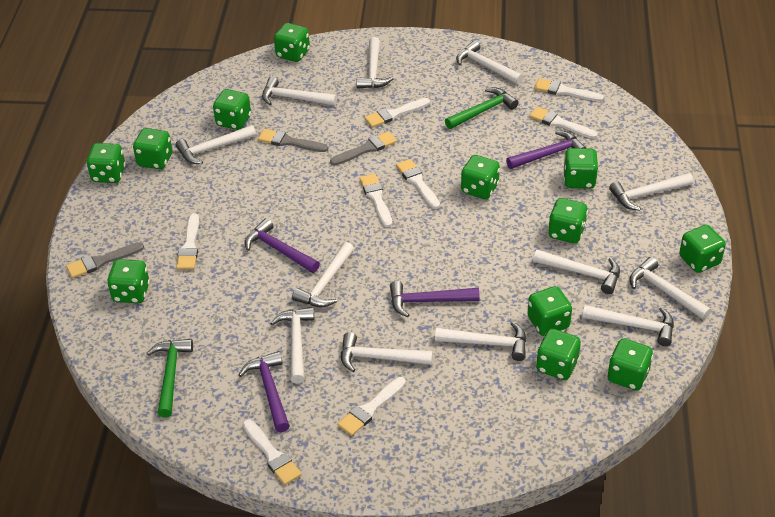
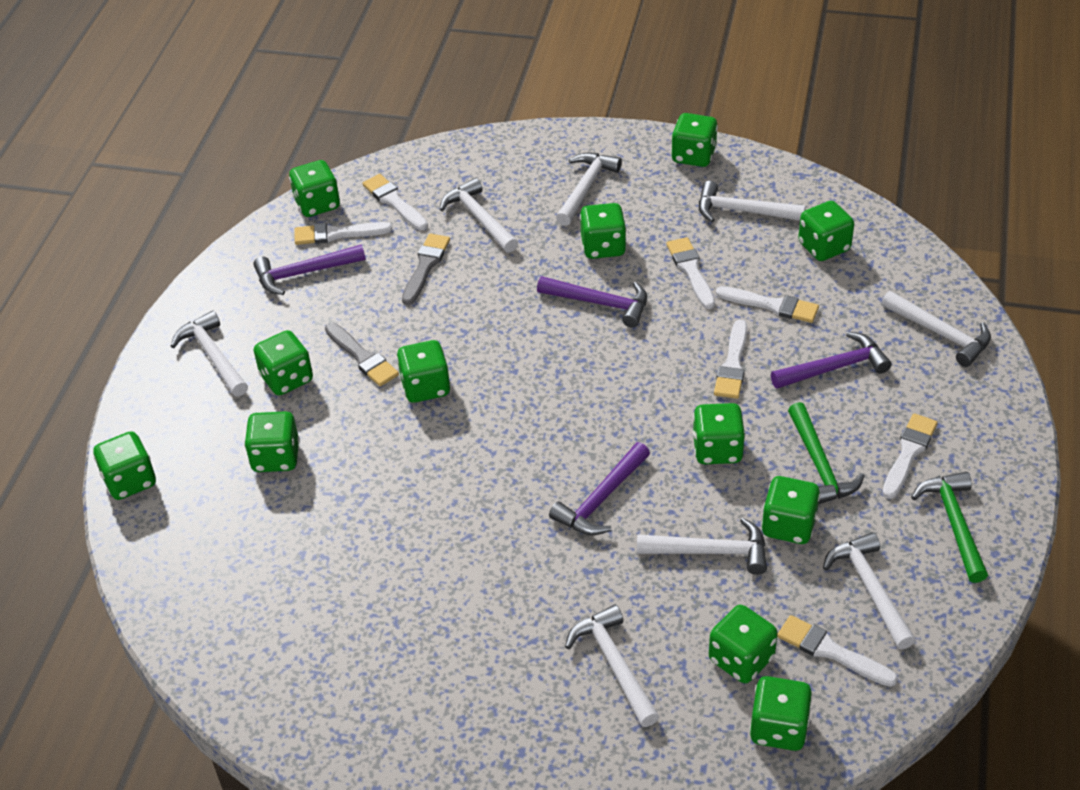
grey brush: 3 -> 2
white brush: 8 -> 7
white hammer: 12 -> 8

